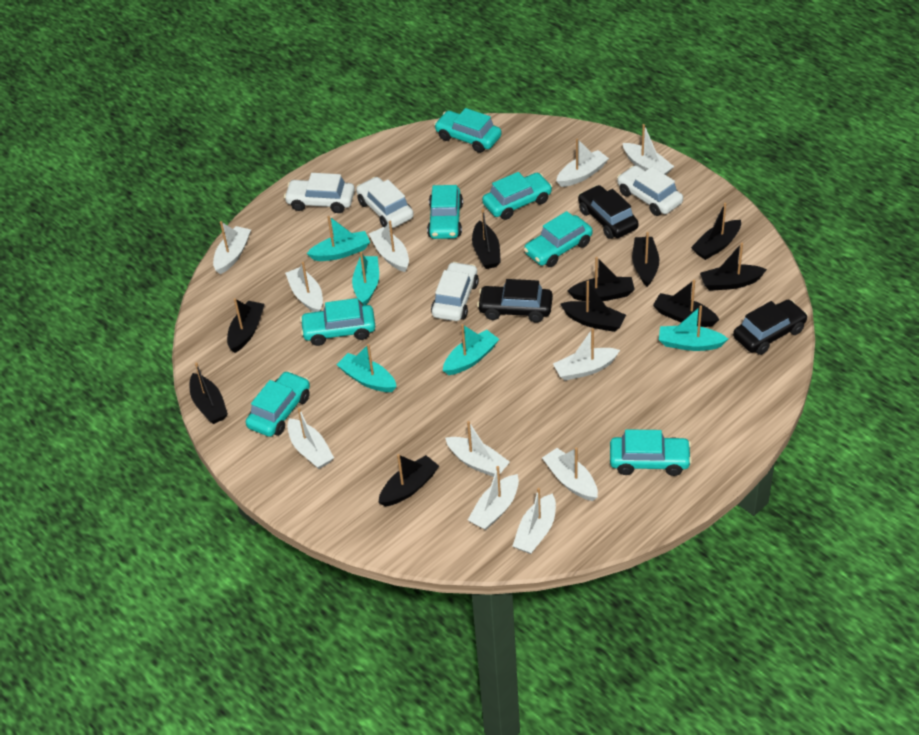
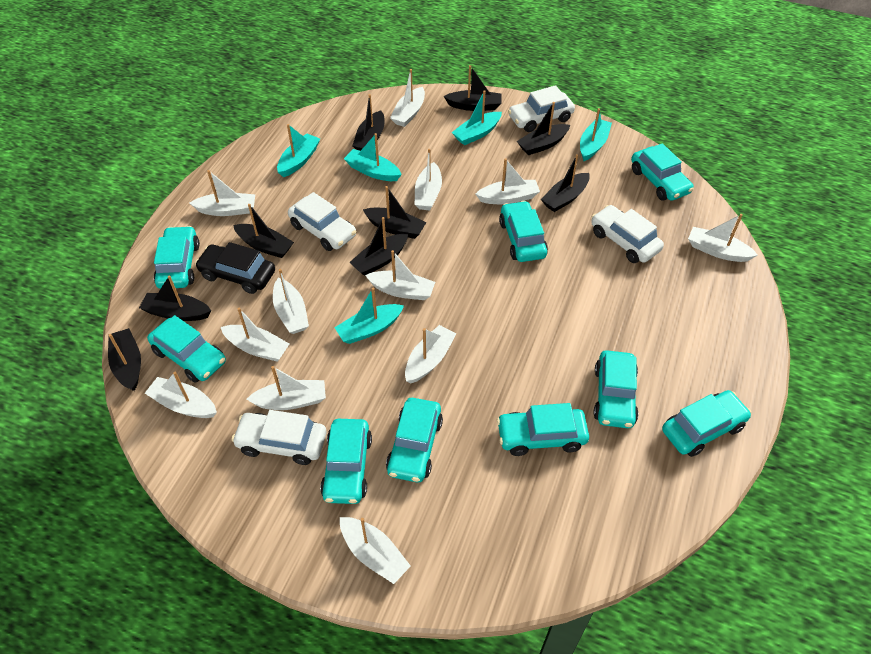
black boat: 10 -> 9
black car: 3 -> 1
turquoise car: 7 -> 9
white boat: 11 -> 12

